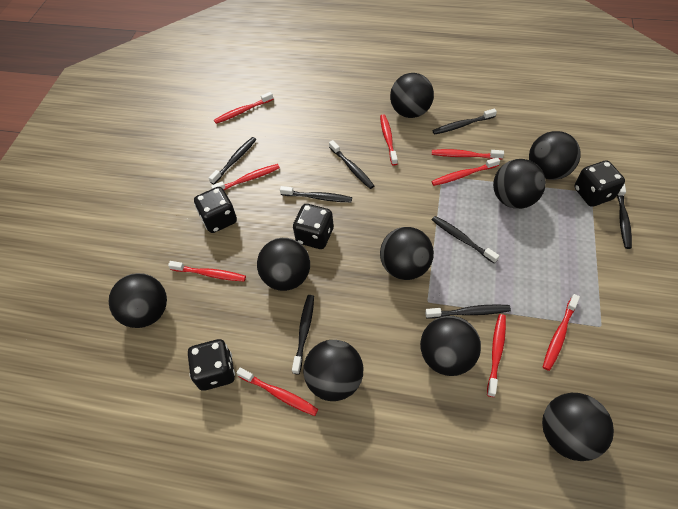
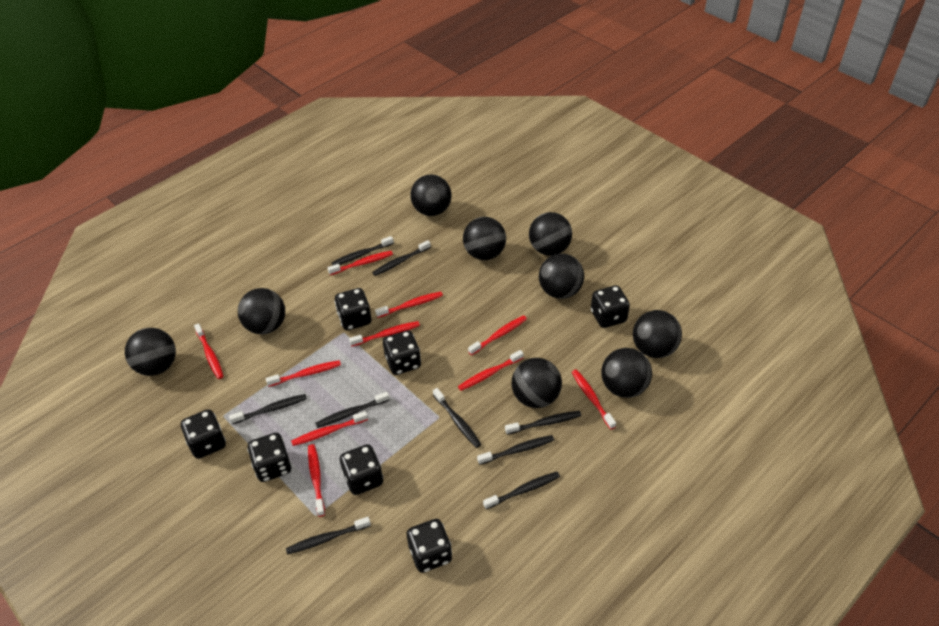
black dice: 4 -> 7
black toothbrush: 8 -> 9
red toothbrush: 9 -> 10

